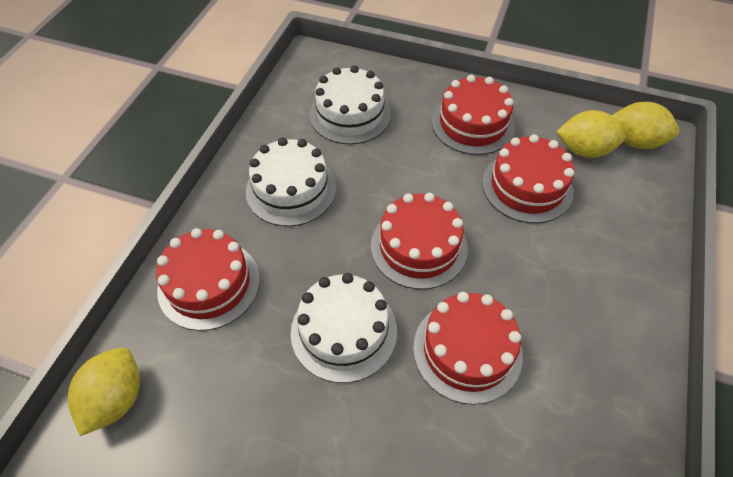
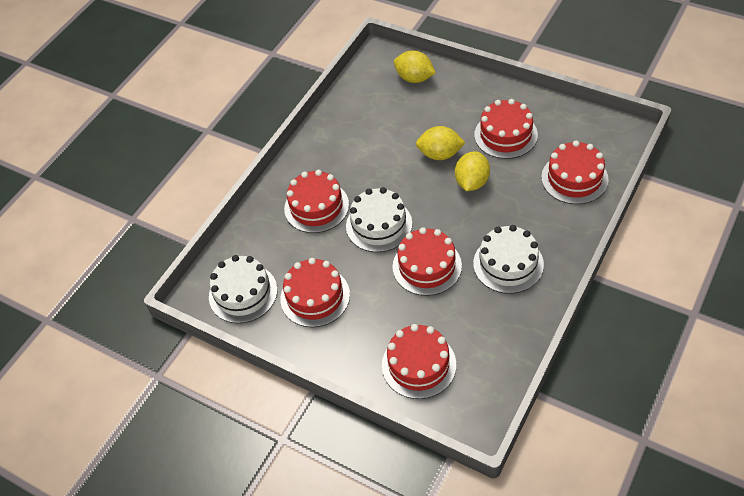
red cake: 5 -> 6

